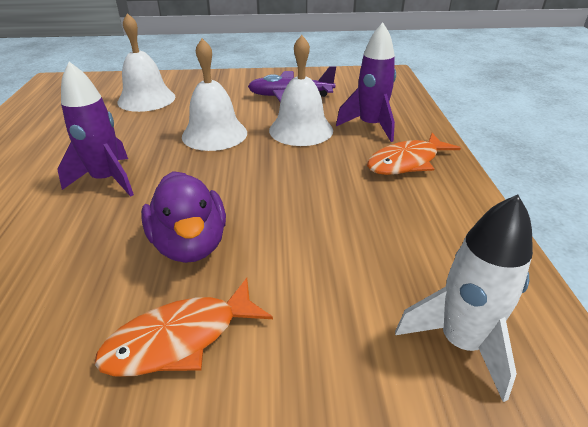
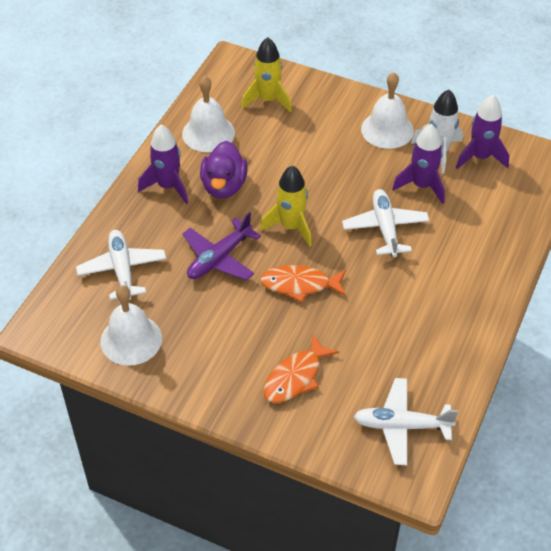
purple rocket: 2 -> 3
white plane: 0 -> 3
yellow rocket: 0 -> 2

